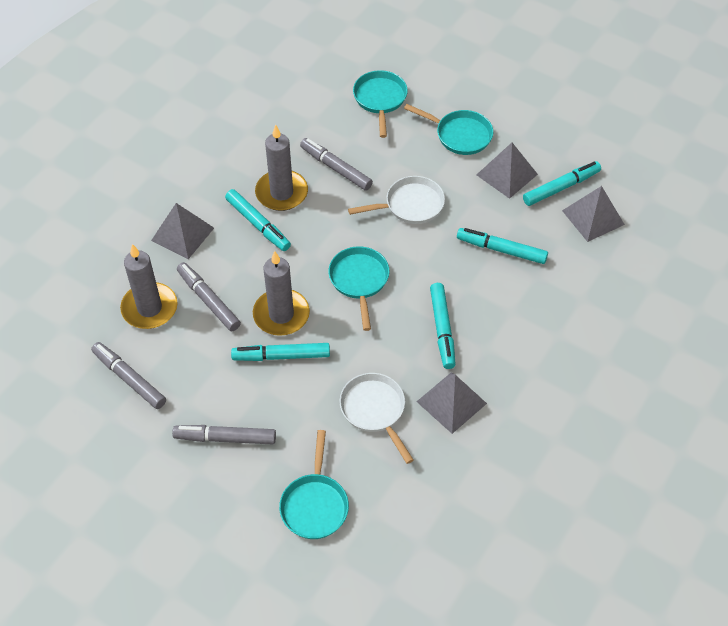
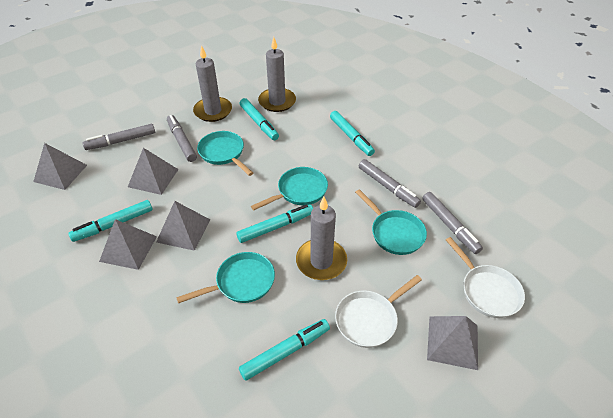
grey pyramid: 4 -> 5

